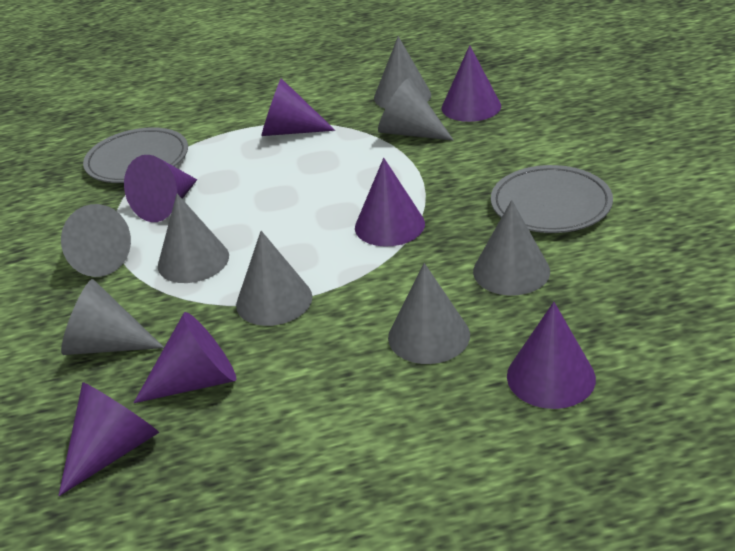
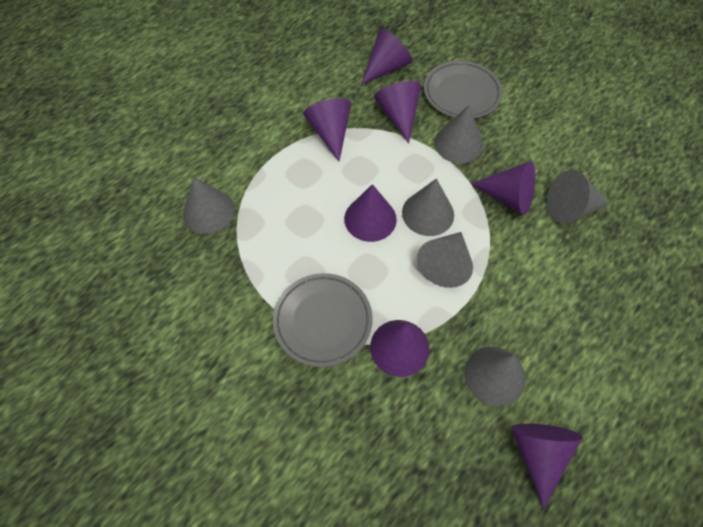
grey cone: 8 -> 6

